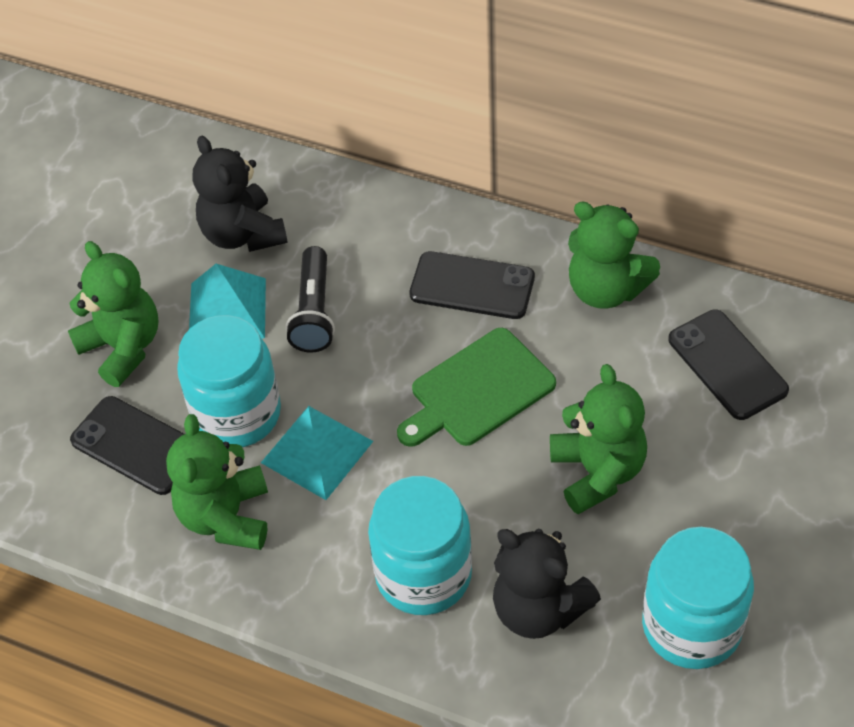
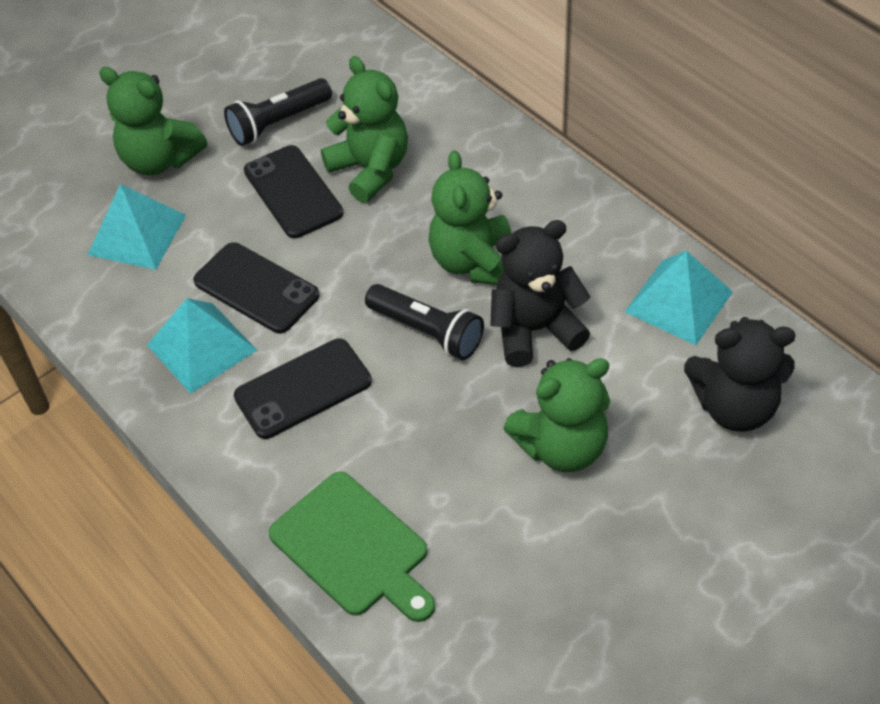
black flashlight: 1 -> 2
turquoise jar: 3 -> 0
turquoise pyramid: 2 -> 3

